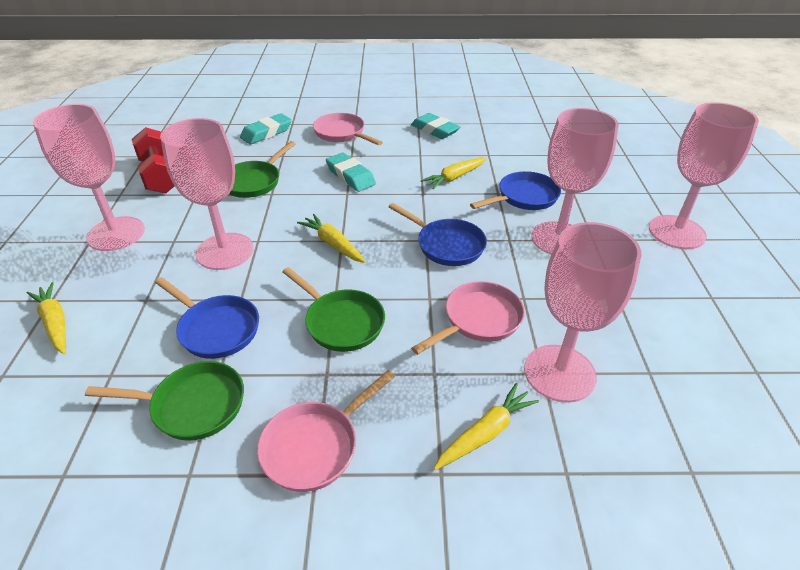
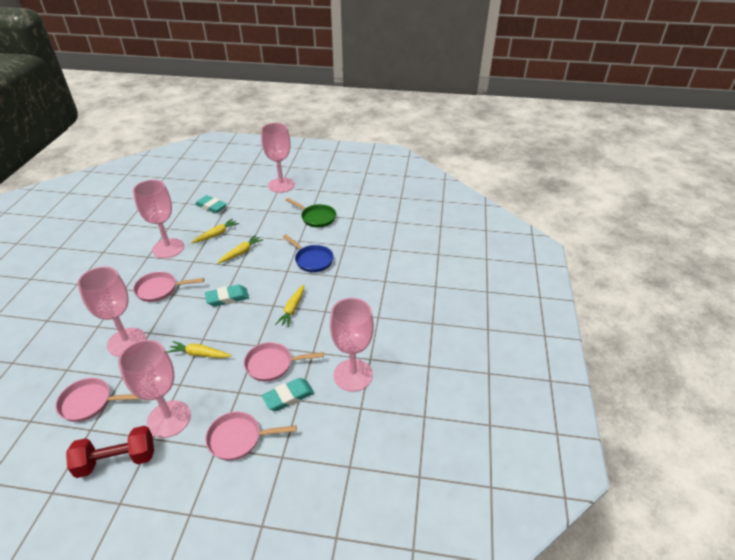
blue pan: 3 -> 1
green pan: 3 -> 1
pink pan: 3 -> 4

